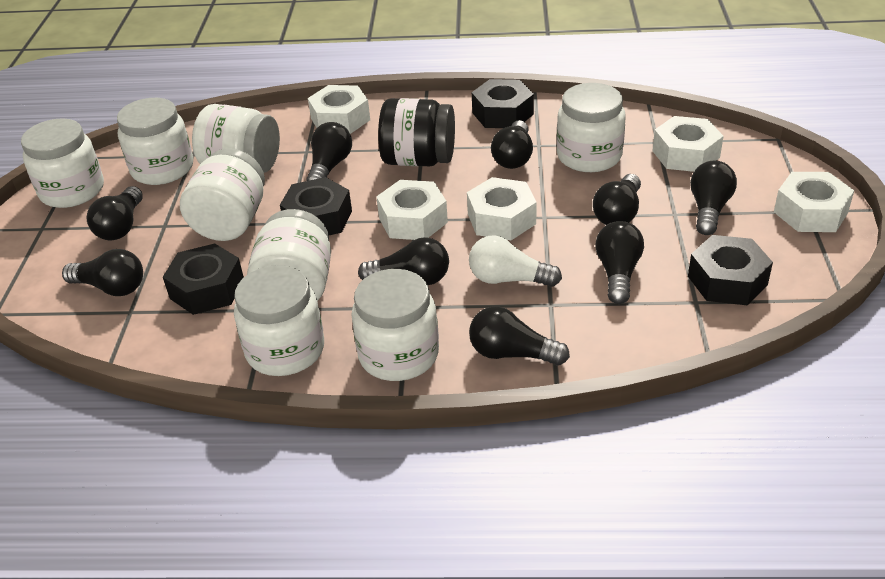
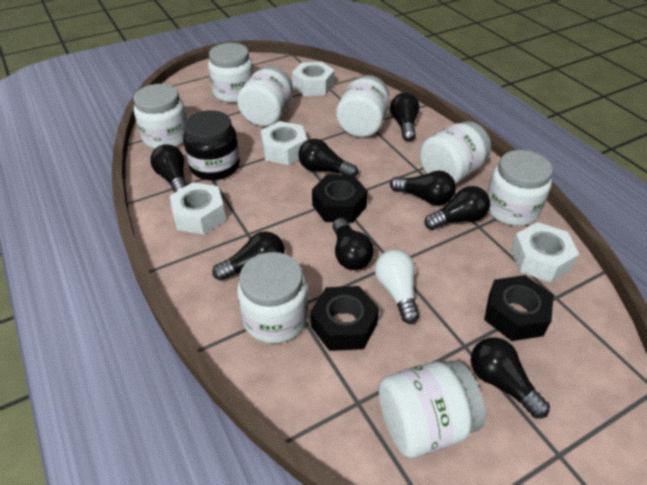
black light bulb: 9 -> 8
black nut: 4 -> 3
white nut: 5 -> 4

